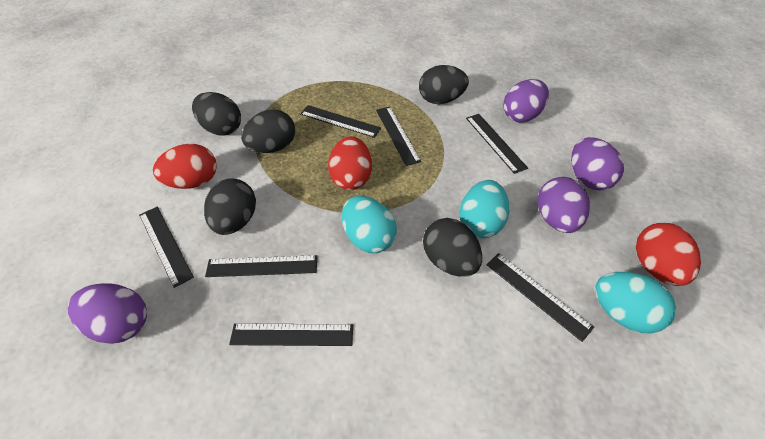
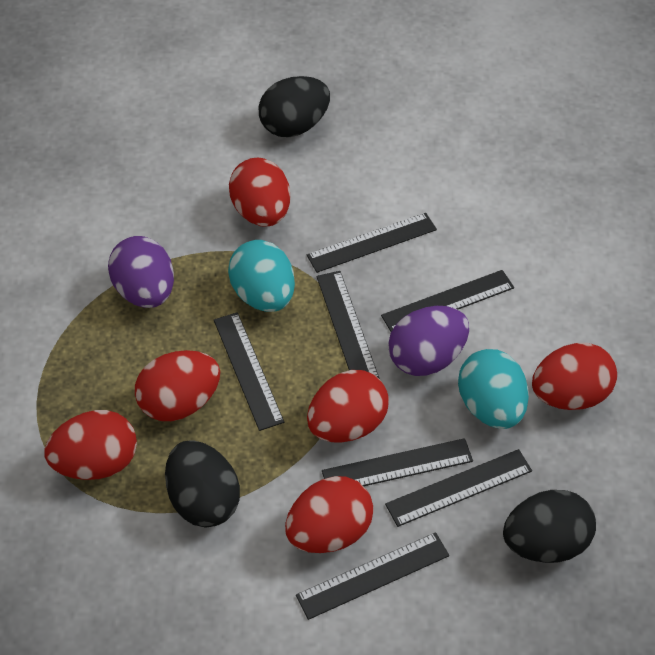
black egg: 5 -> 3
purple egg: 4 -> 2
red egg: 3 -> 6
turquoise egg: 3 -> 2

